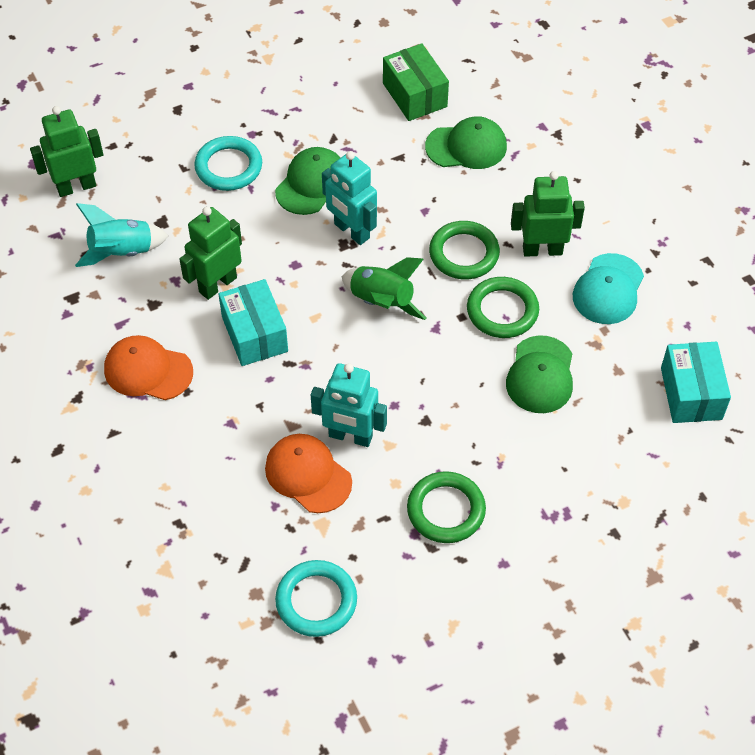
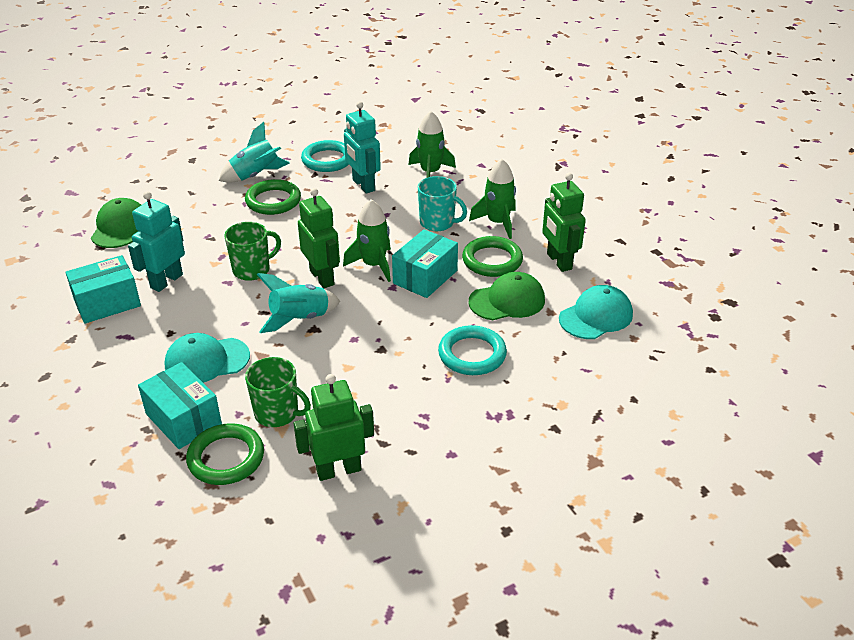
green box: 1 -> 0
green cap: 3 -> 2
green mug: 0 -> 2
green rocket: 1 -> 3
orange cap: 2 -> 0
turquoise box: 2 -> 3
turquoise cap: 1 -> 2
turquoise mug: 0 -> 1
turquoise rocket: 1 -> 2

